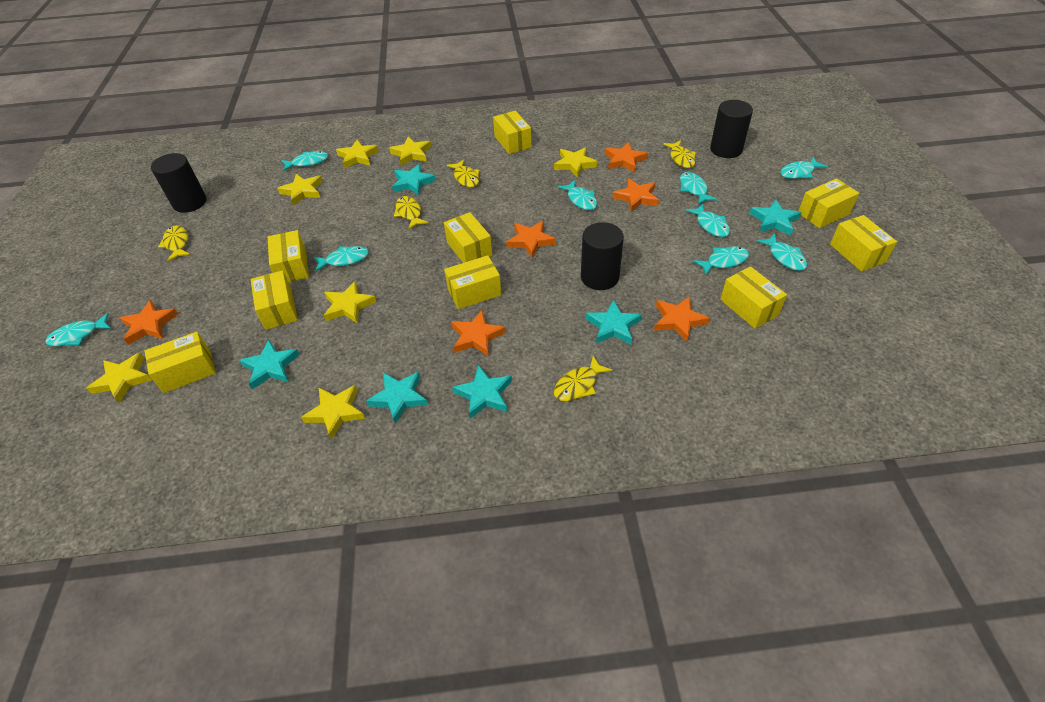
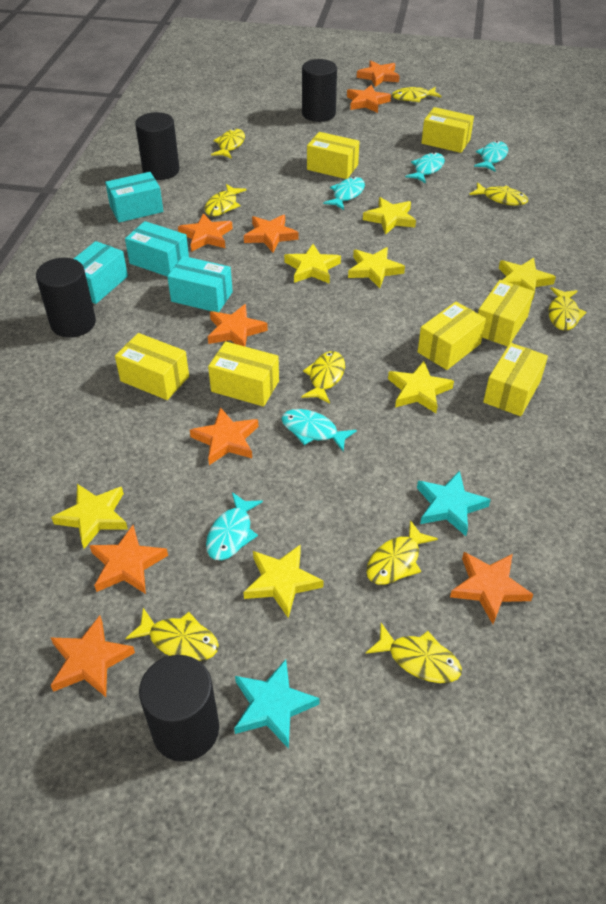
black cylinder: 3 -> 4
orange star: 6 -> 9
turquoise box: 0 -> 4
turquoise fish: 9 -> 5
turquoise star: 6 -> 2
yellow box: 9 -> 7
yellow fish: 5 -> 9

